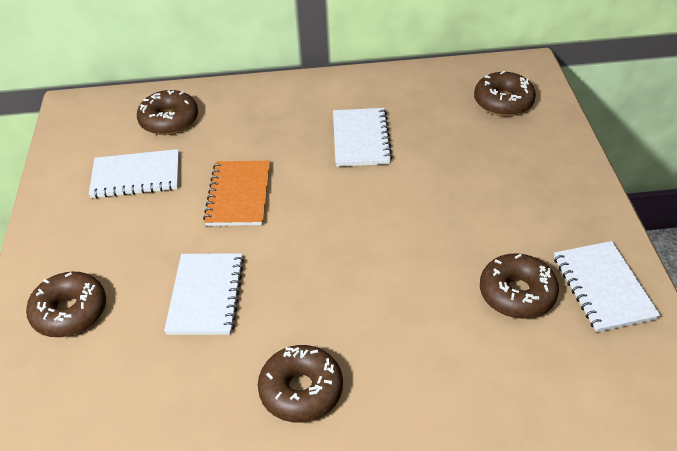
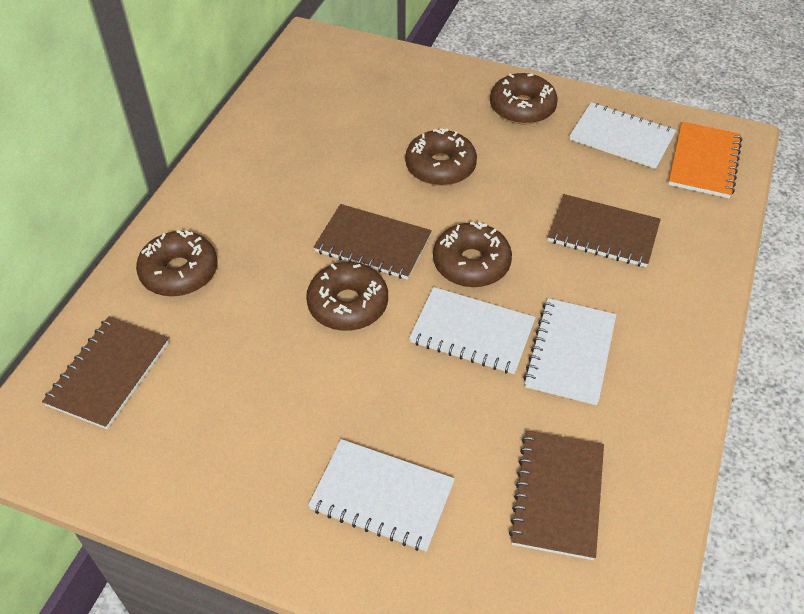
brown notebook: 0 -> 4

